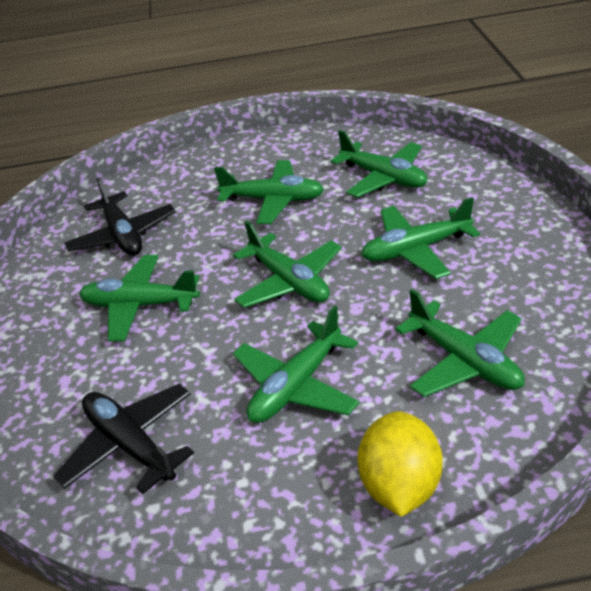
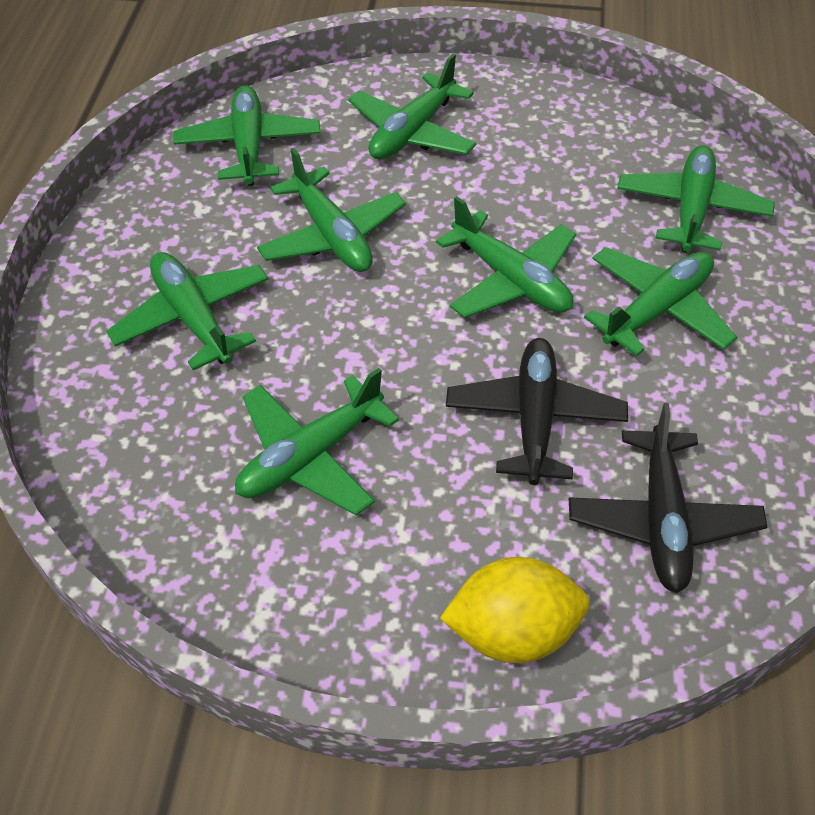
green plane: 7 -> 8

